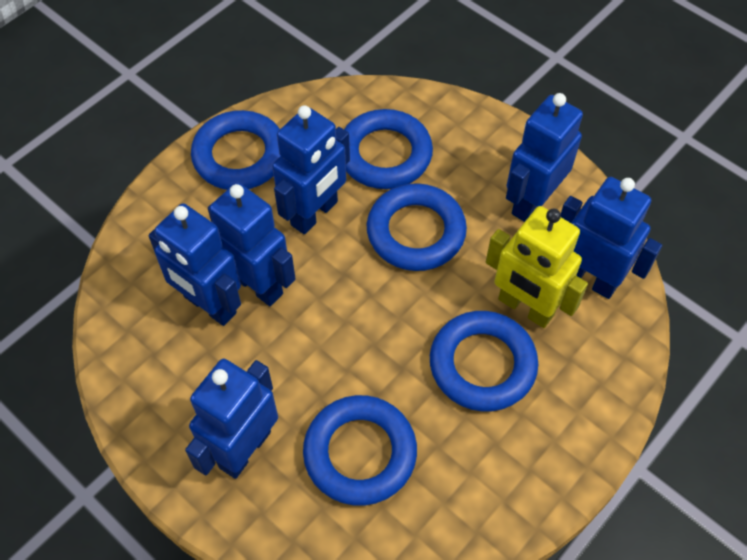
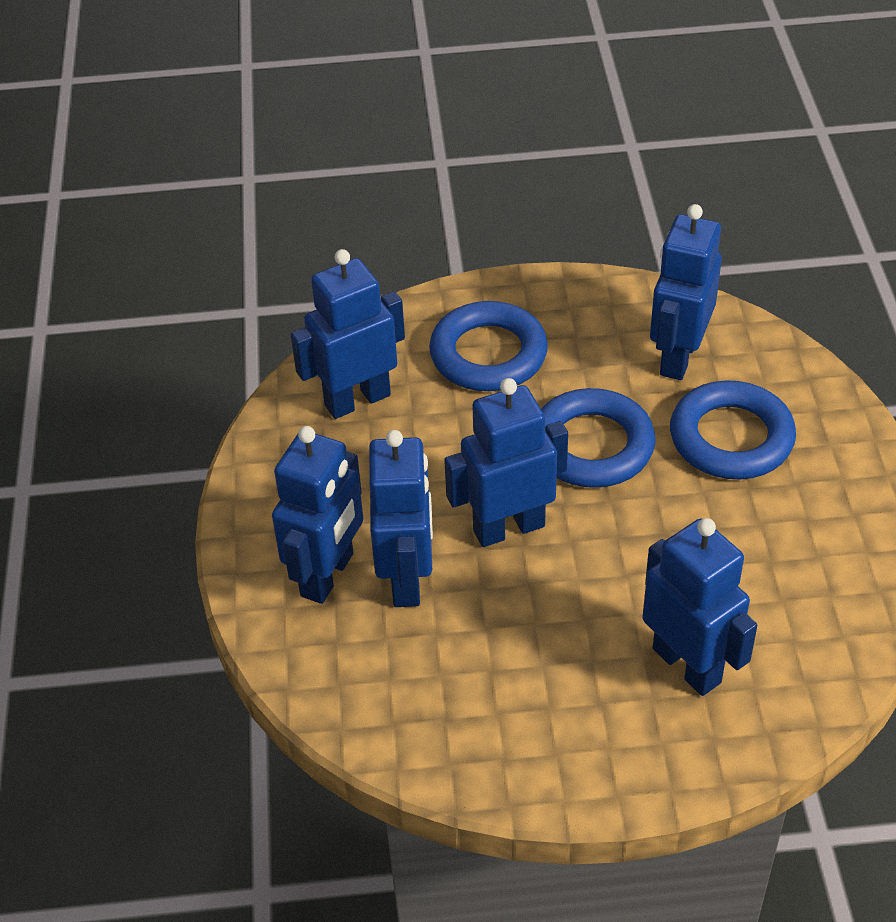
blue ring: 5 -> 3
yellow robot: 1 -> 0

